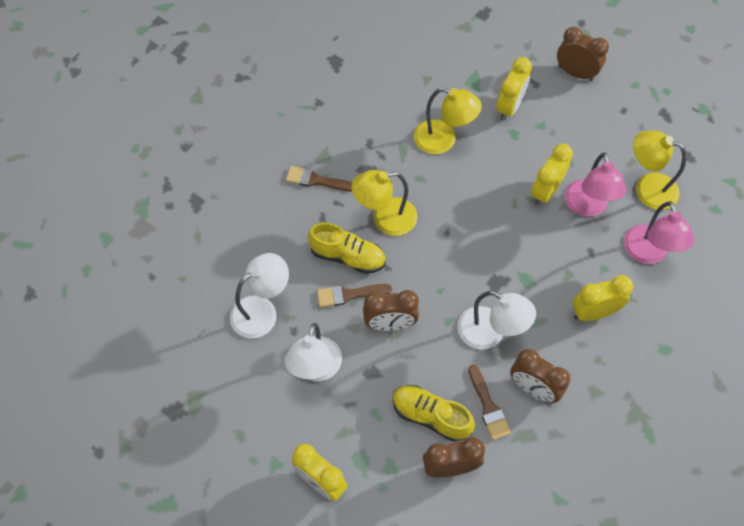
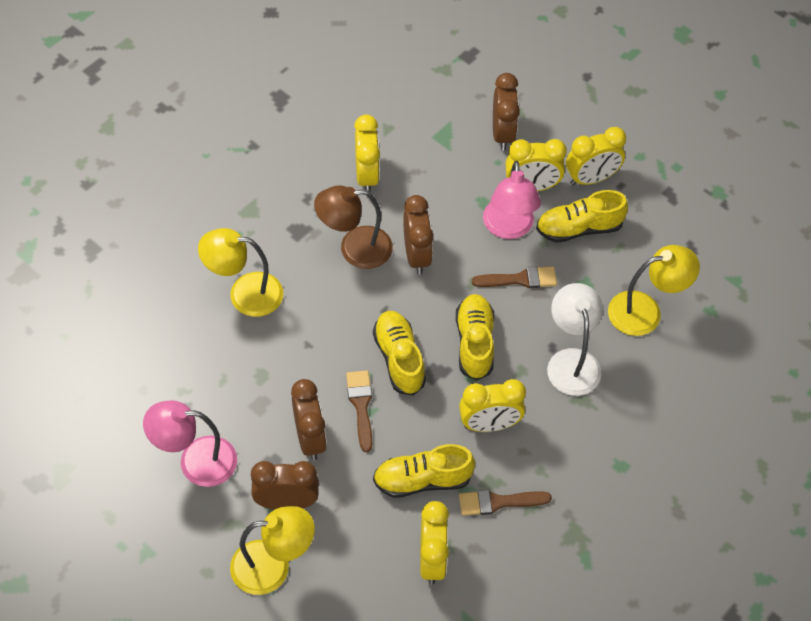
brown lamp: 0 -> 1
white lamp: 3 -> 1
yellow clock: 4 -> 5
yellow shoe: 2 -> 4

